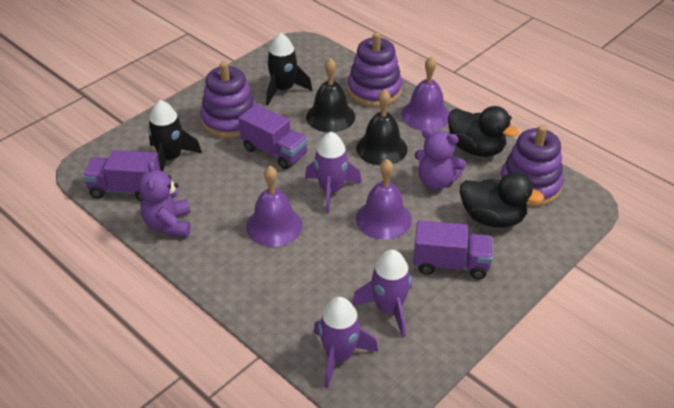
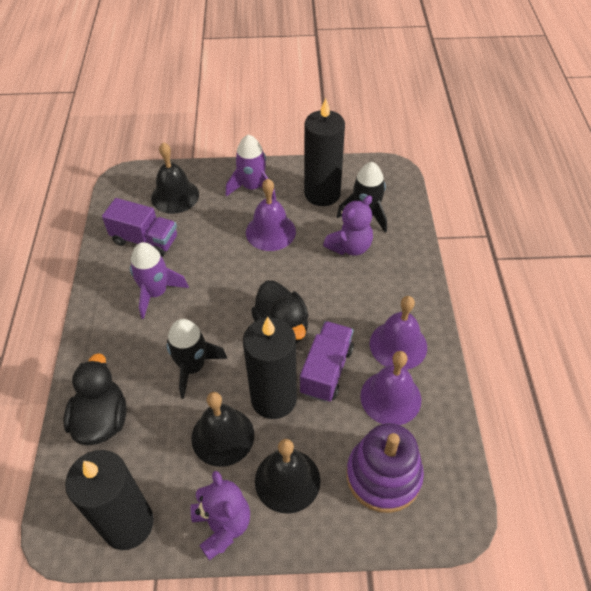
black bell: 2 -> 3
black candle: 0 -> 3
purple rocket: 3 -> 2
purple stacking toy: 3 -> 1
purple truck: 3 -> 2

